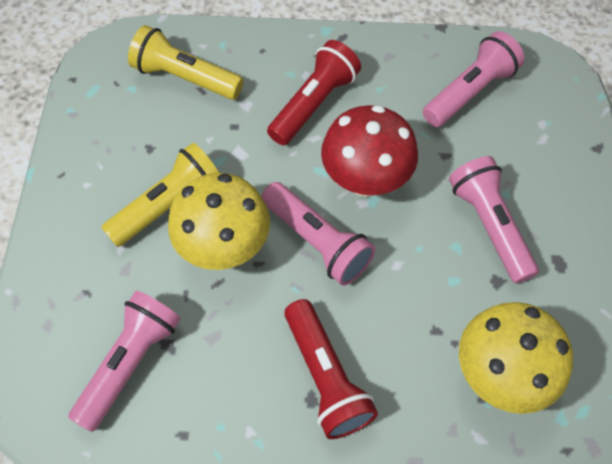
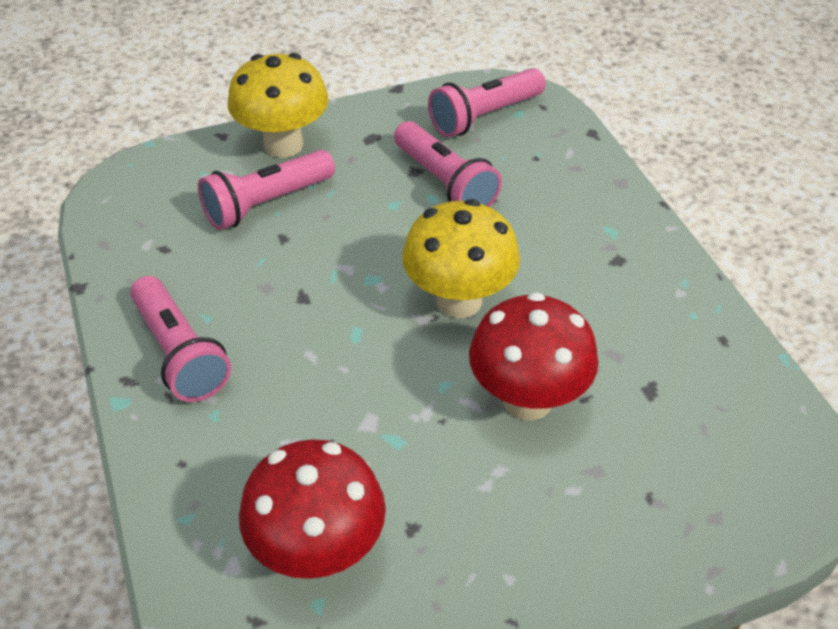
red flashlight: 2 -> 0
red mushroom: 1 -> 2
yellow flashlight: 2 -> 0

